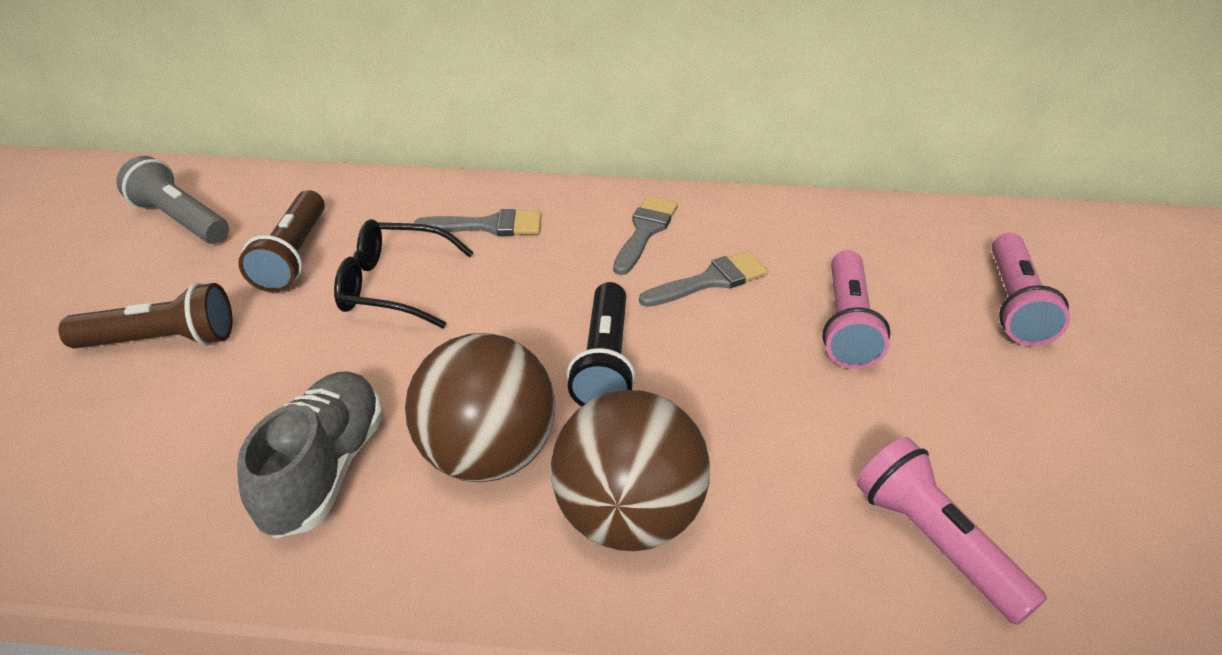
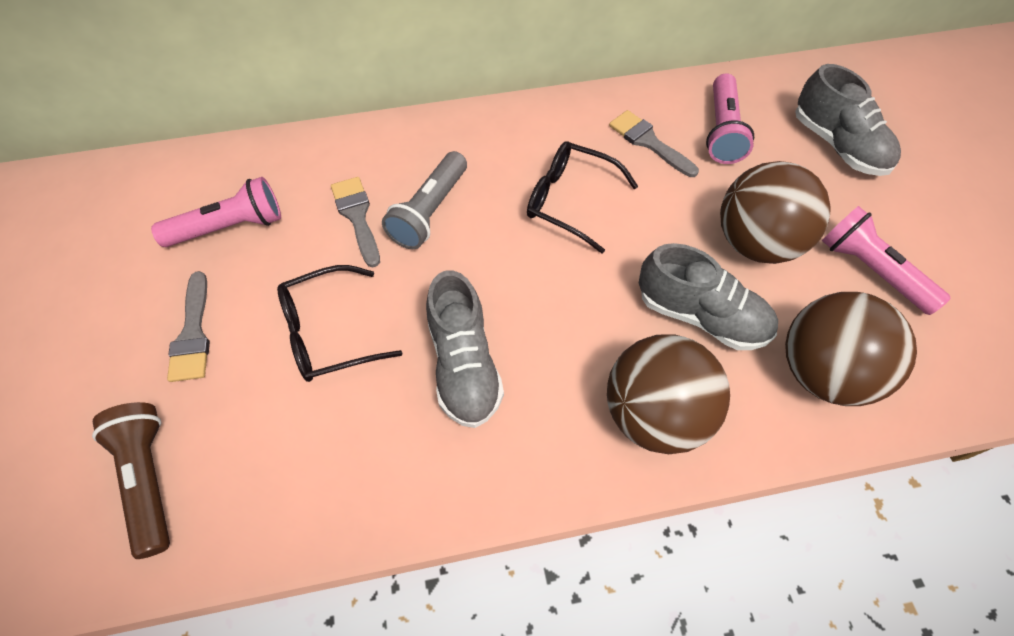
black flashlight: 1 -> 0
black glasses: 1 -> 2
brown ball: 2 -> 3
brown flashlight: 2 -> 1
grey shoe: 1 -> 3

